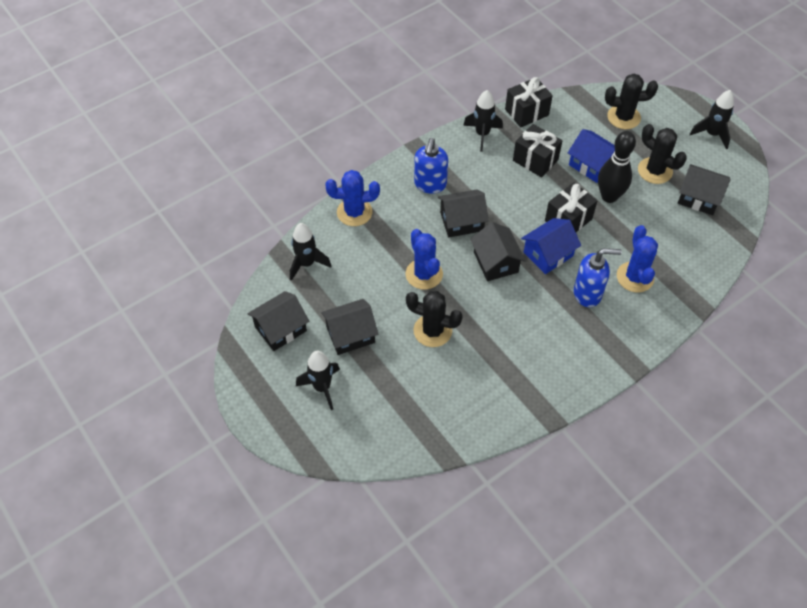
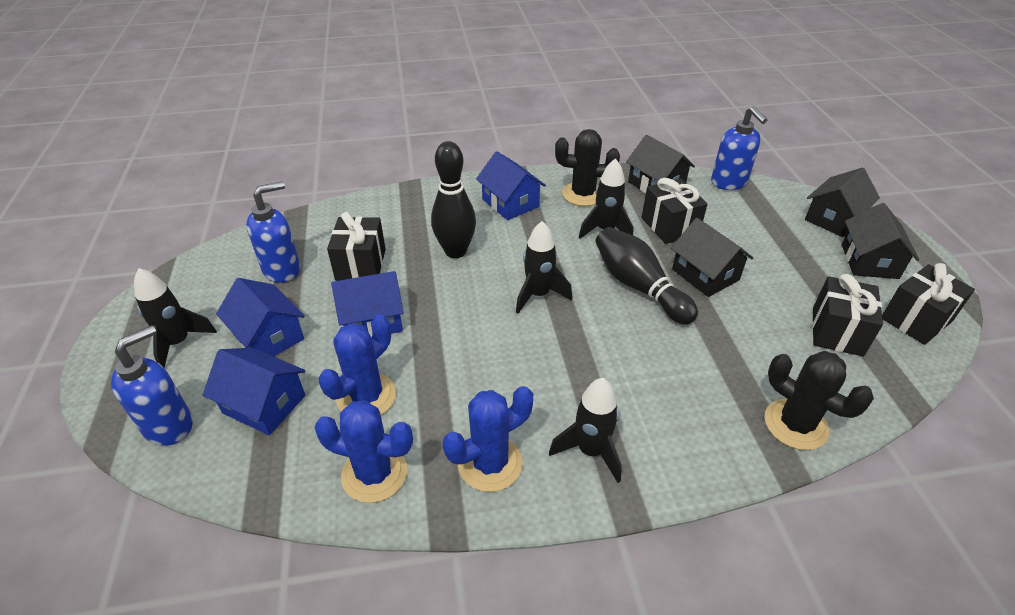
black bowling pin: 1 -> 2
black cactus: 3 -> 2
black gift: 3 -> 4
black house: 5 -> 4
blue house: 2 -> 4
blue soap dispenser: 2 -> 3

